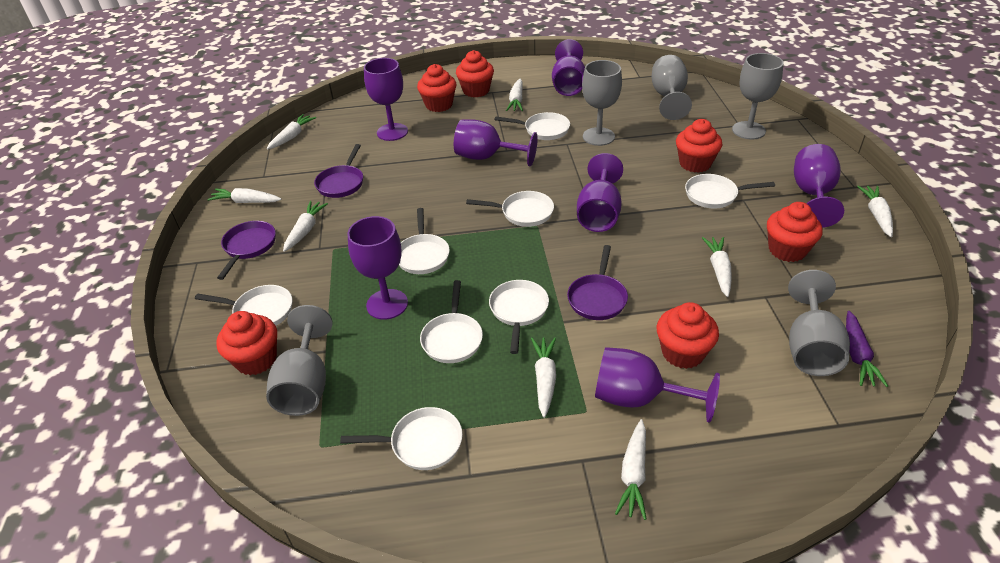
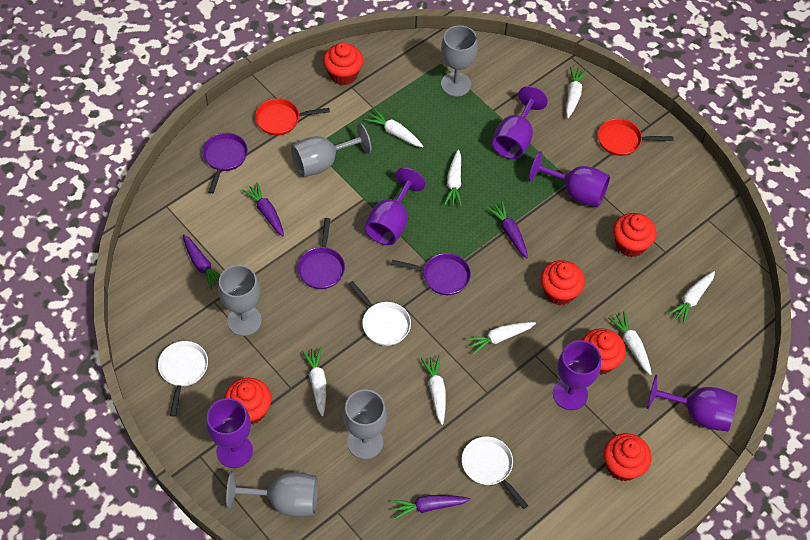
purple carrot: 1 -> 4
purple goblet: 7 -> 6
red pan: 0 -> 2
white pan: 8 -> 3

